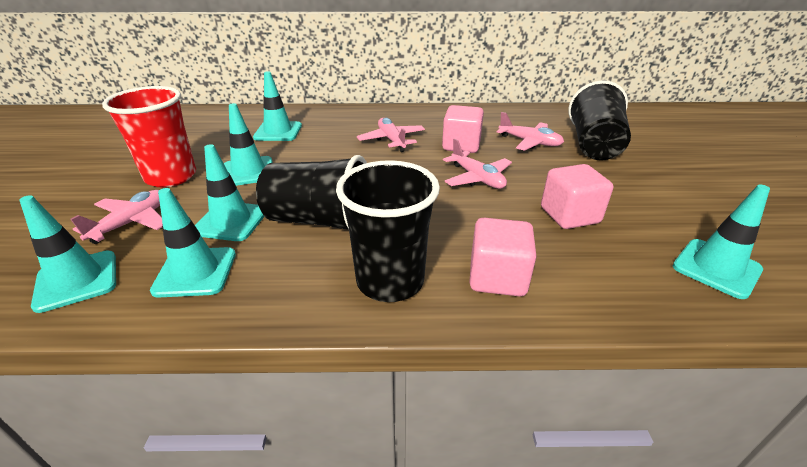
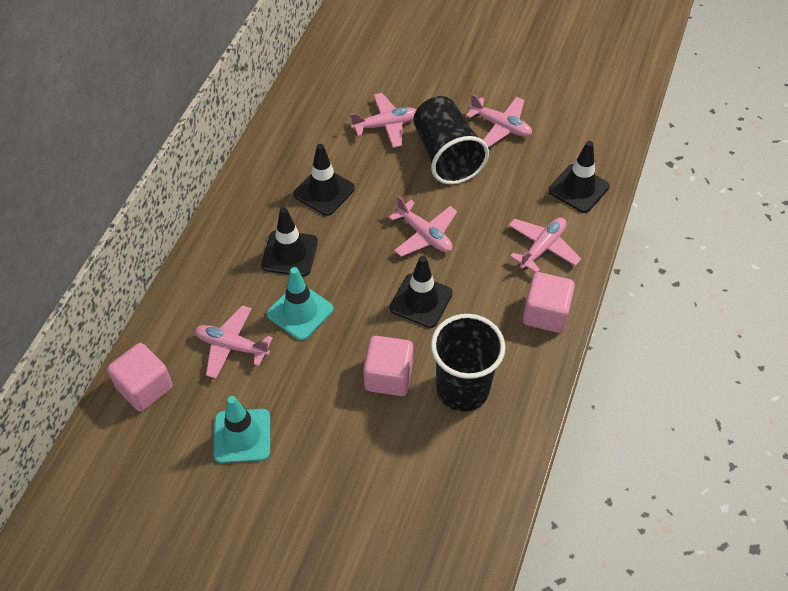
black cup: 3 -> 2
black traffic cone: 0 -> 4
pink plane: 4 -> 5
red cup: 1 -> 0
turquoise traffic cone: 6 -> 2

